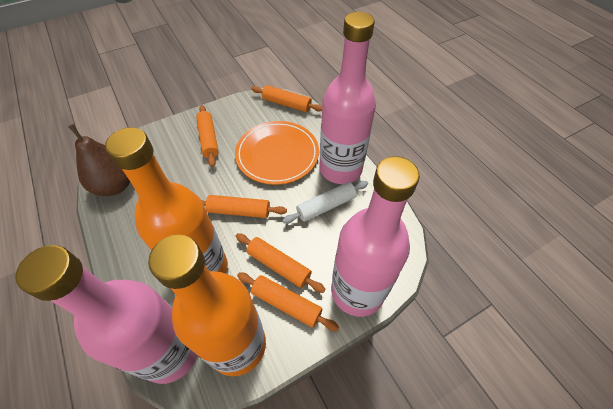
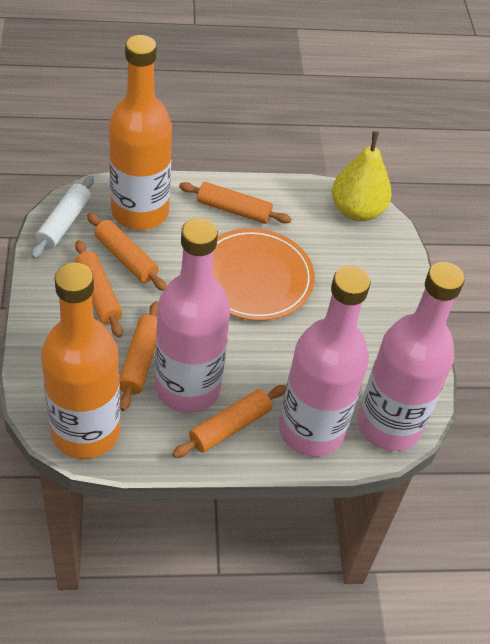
brown pear: 1 -> 0
yellow pear: 0 -> 1

